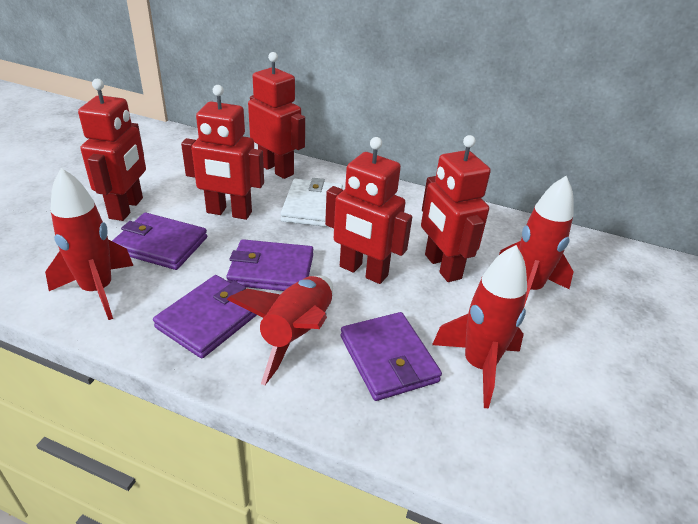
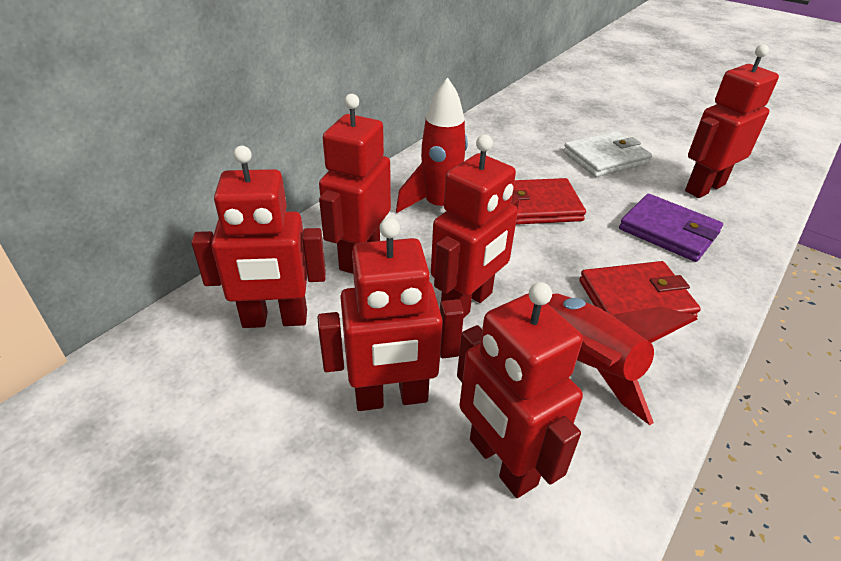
purple wallet: 4 -> 1
red robot: 5 -> 6
red rocket: 4 -> 2
red wallet: 0 -> 2

